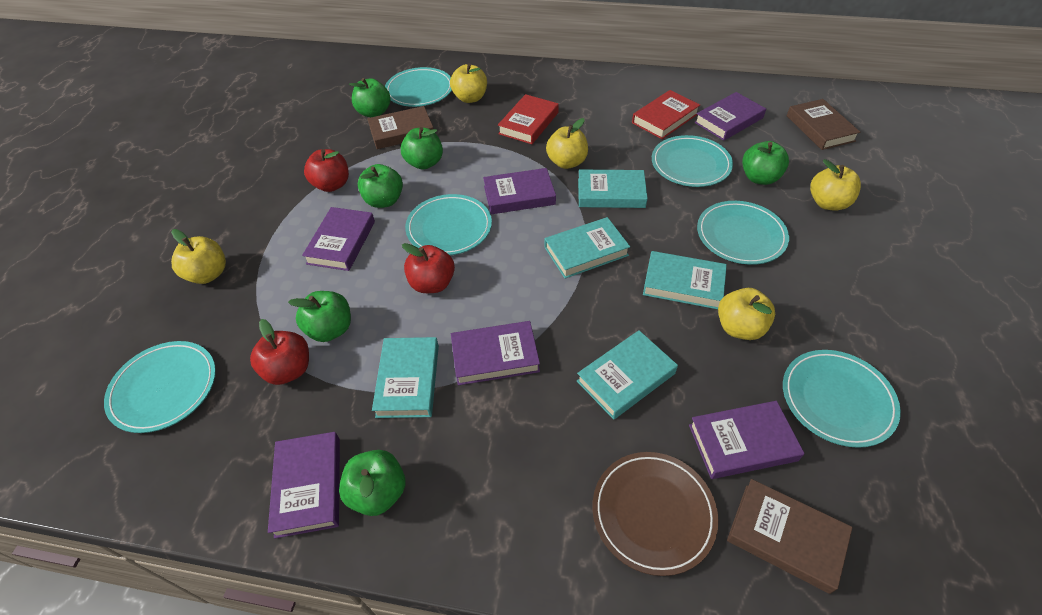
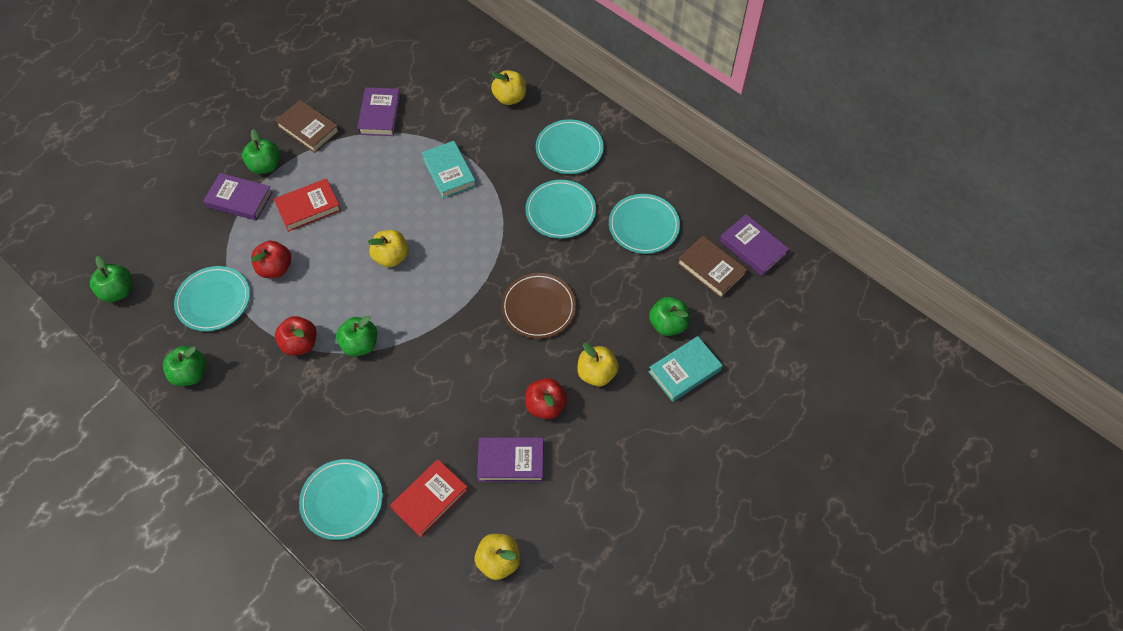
brown book: 3 -> 2
green apple: 6 -> 5
purple book: 6 -> 4
turquoise book: 5 -> 2
turquoise plate: 6 -> 5
yellow apple: 5 -> 4

